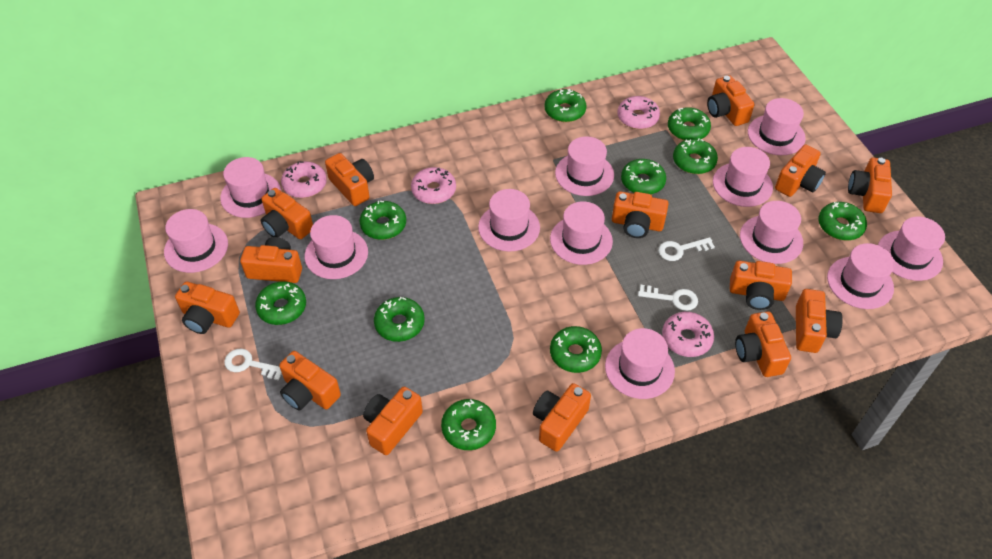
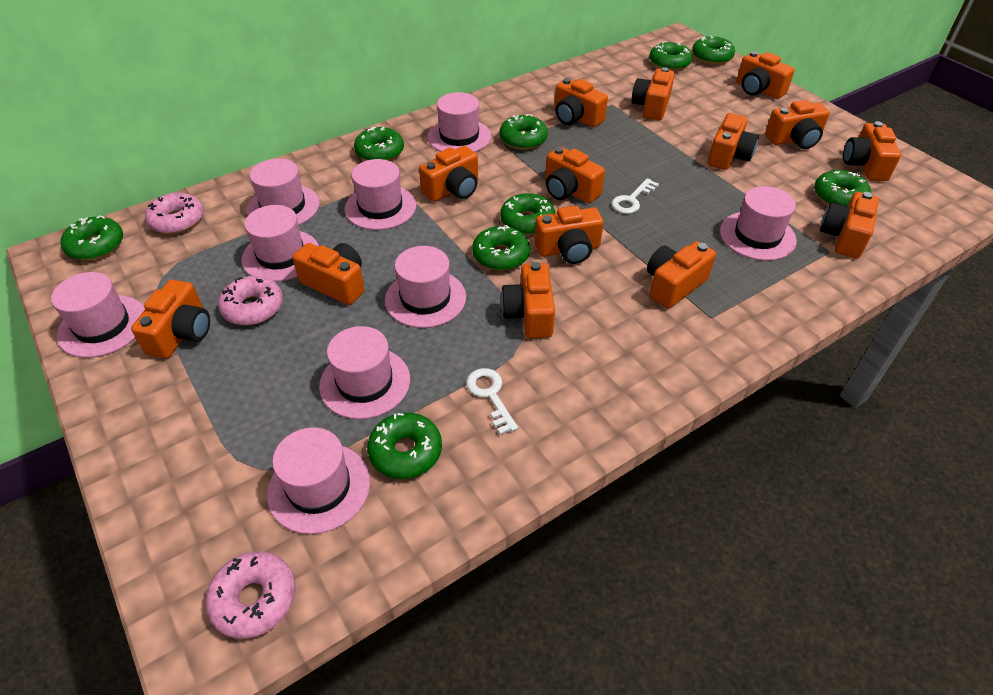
green donut: 10 -> 9
pink donut: 4 -> 3
pink hat: 12 -> 9
white key: 3 -> 2

